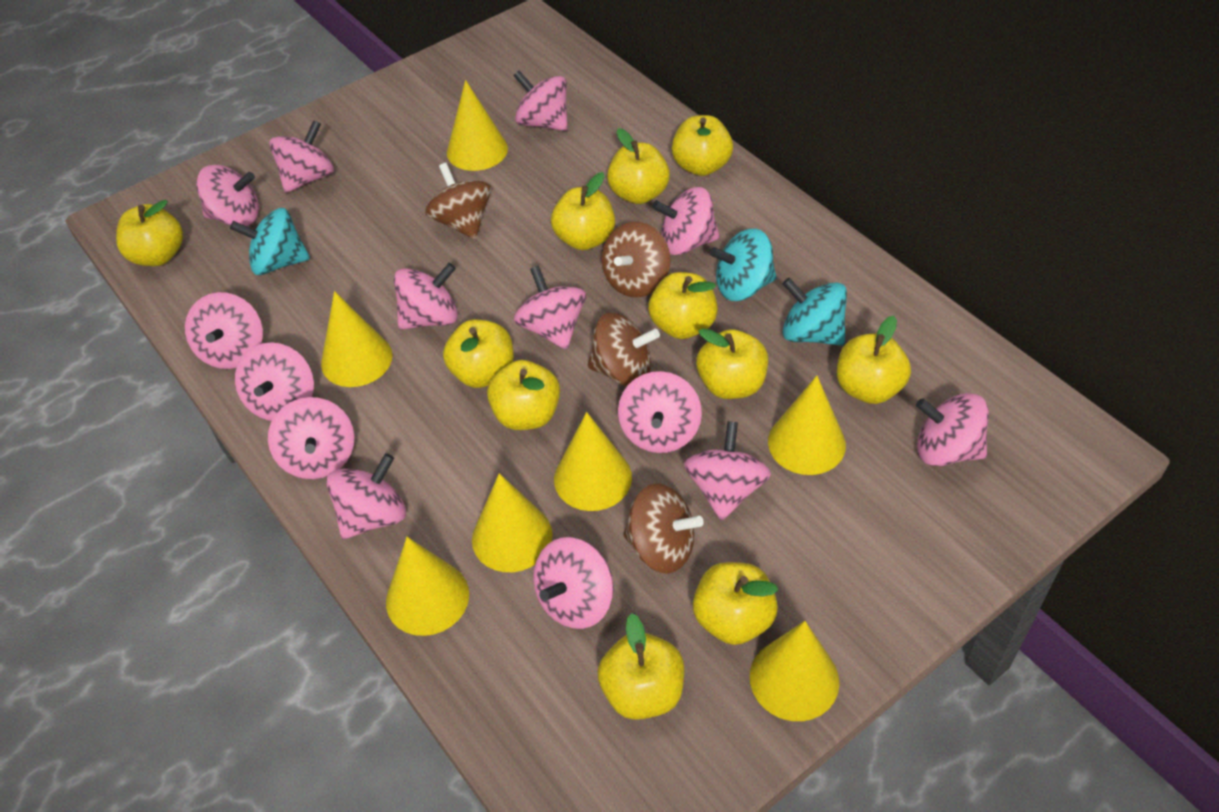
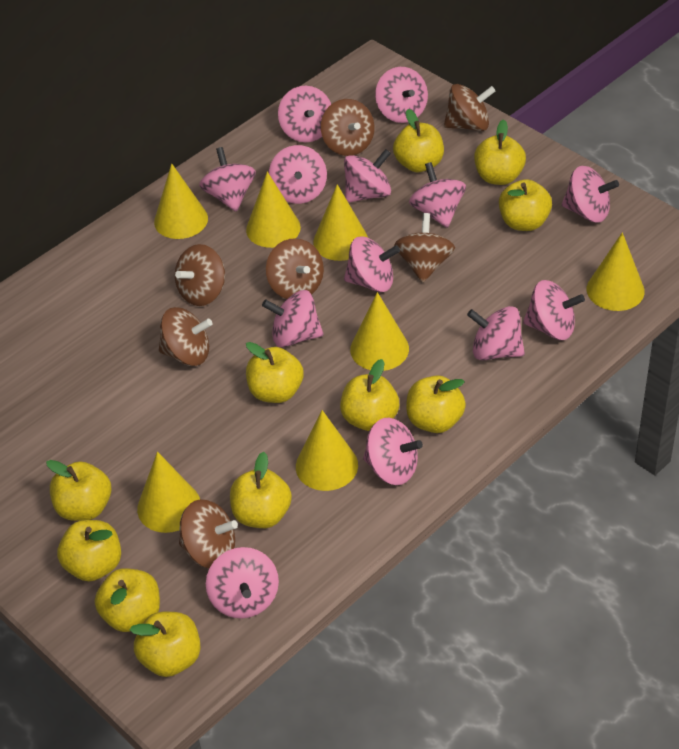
brown spinning top: 4 -> 7
pink spinning top: 14 -> 13
turquoise spinning top: 3 -> 0

